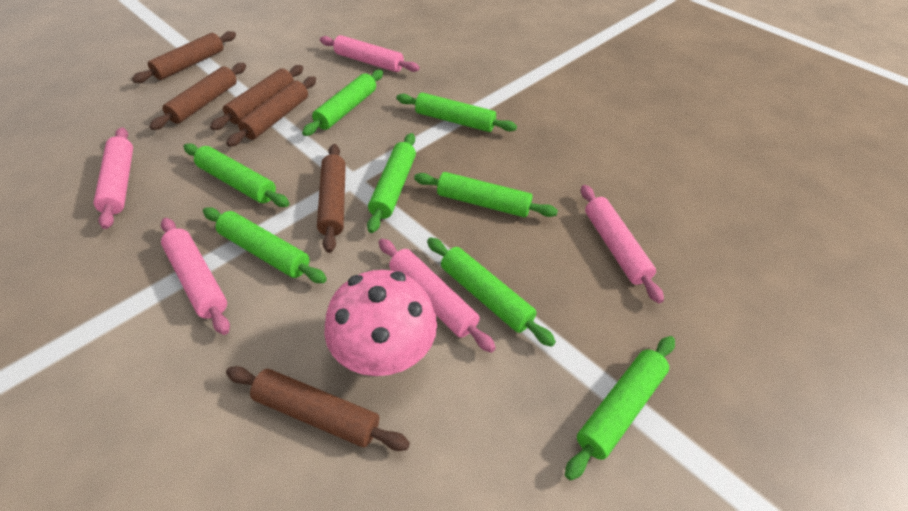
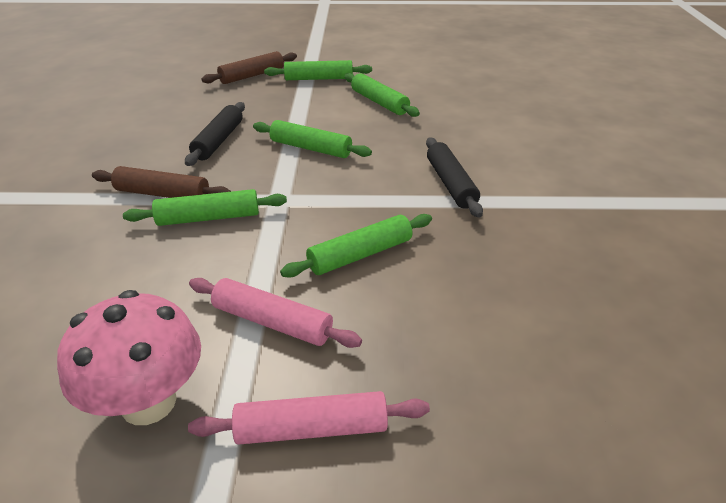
black rolling pin: 0 -> 2
brown rolling pin: 6 -> 2
green rolling pin: 8 -> 5
pink rolling pin: 5 -> 2

